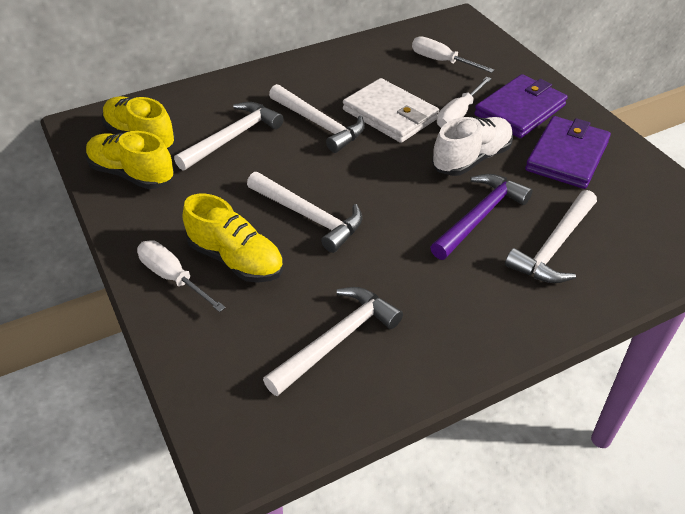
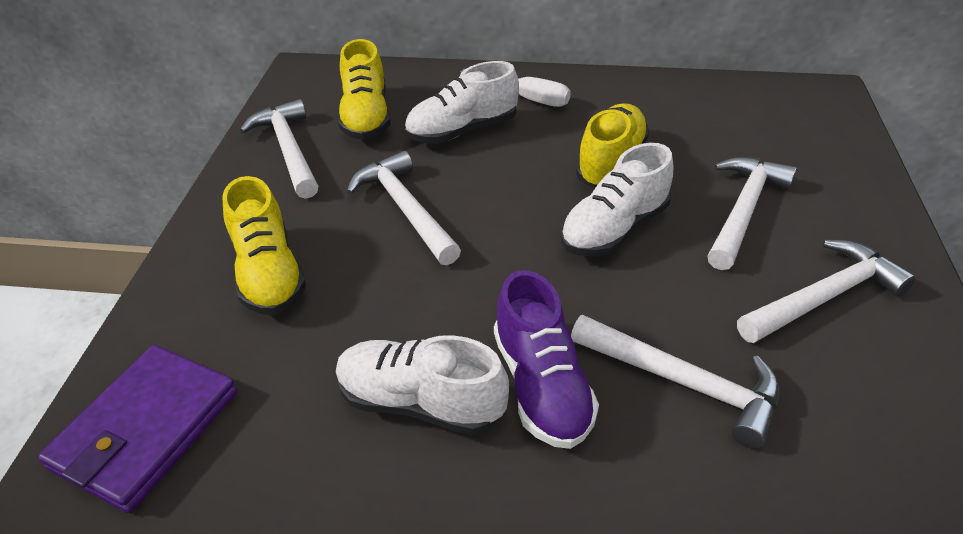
purple hammer: 1 -> 0
purple shoe: 0 -> 1
purple wallet: 2 -> 1
white screwdriver: 3 -> 1
white shoe: 1 -> 3
white wallet: 1 -> 0

